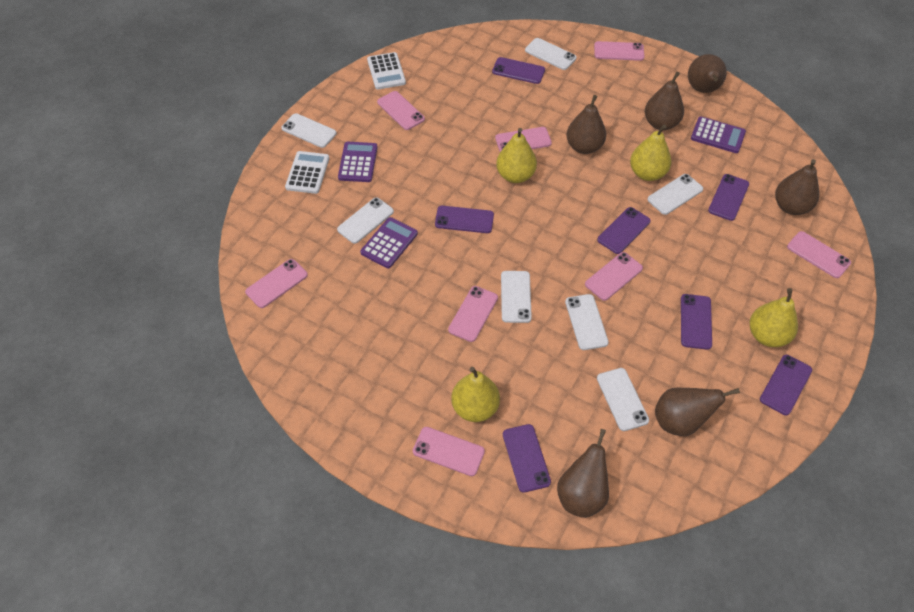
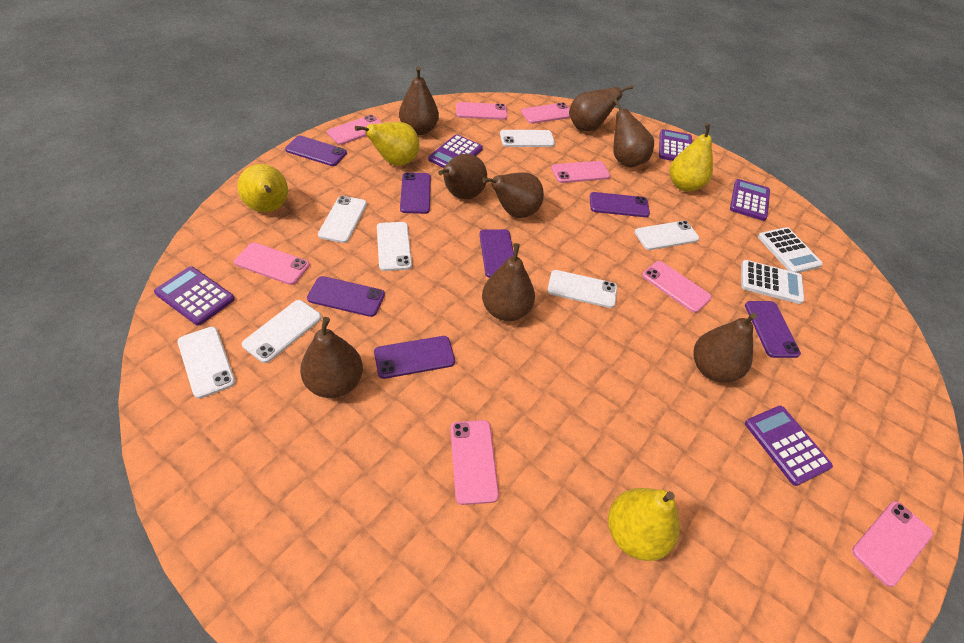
brown pear: 6 -> 8
purple calculator: 3 -> 5

